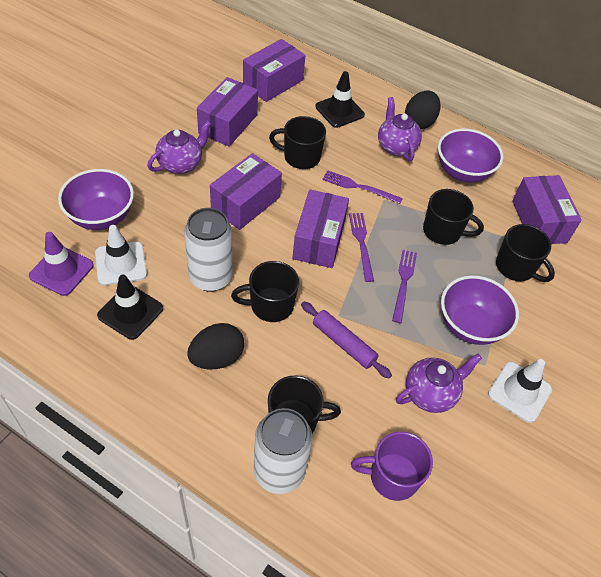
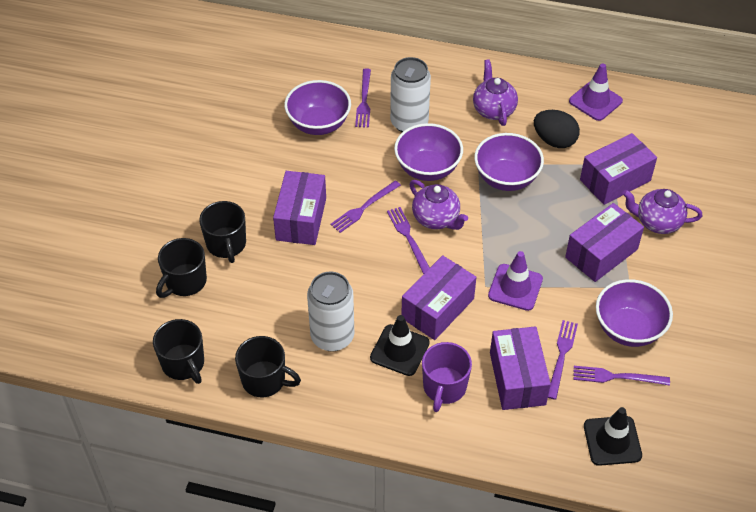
black egg: 2 -> 1
black mug: 5 -> 4
purple bowl: 3 -> 4
purple fork: 3 -> 5
purple rolling pin: 1 -> 0
purple traffic cone: 1 -> 2
white traffic cone: 2 -> 0

